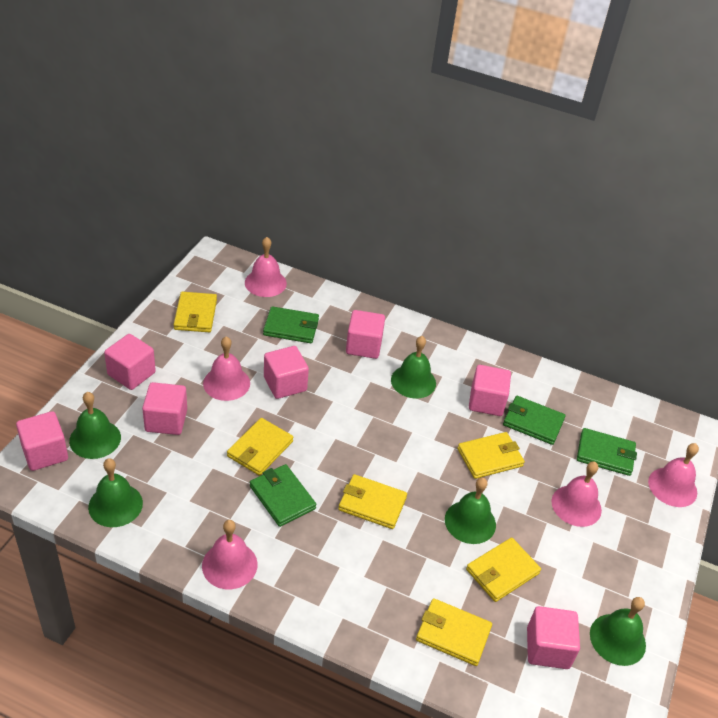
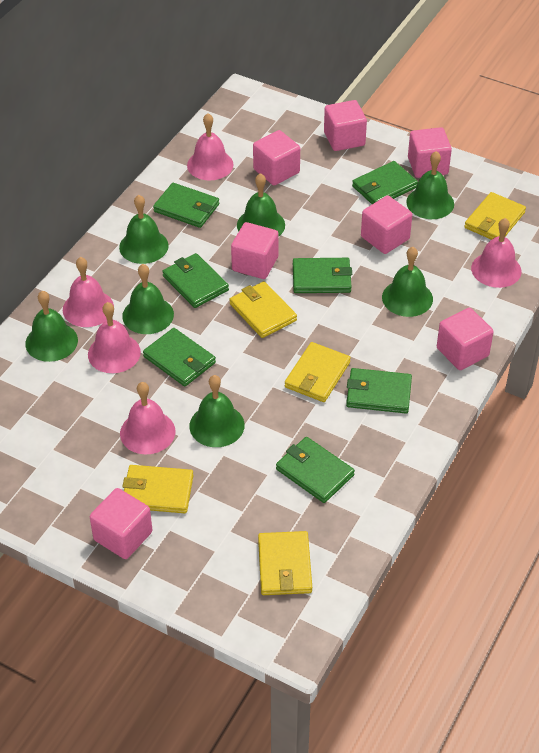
green bell: 5 -> 7
green wallet: 4 -> 7
yellow wallet: 6 -> 5

